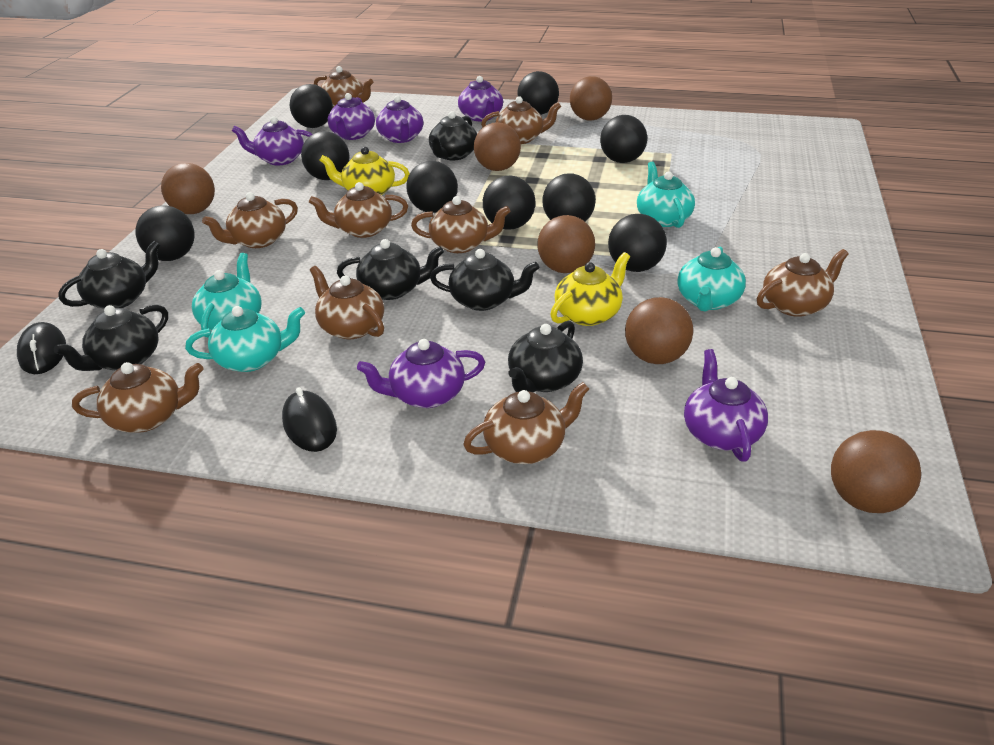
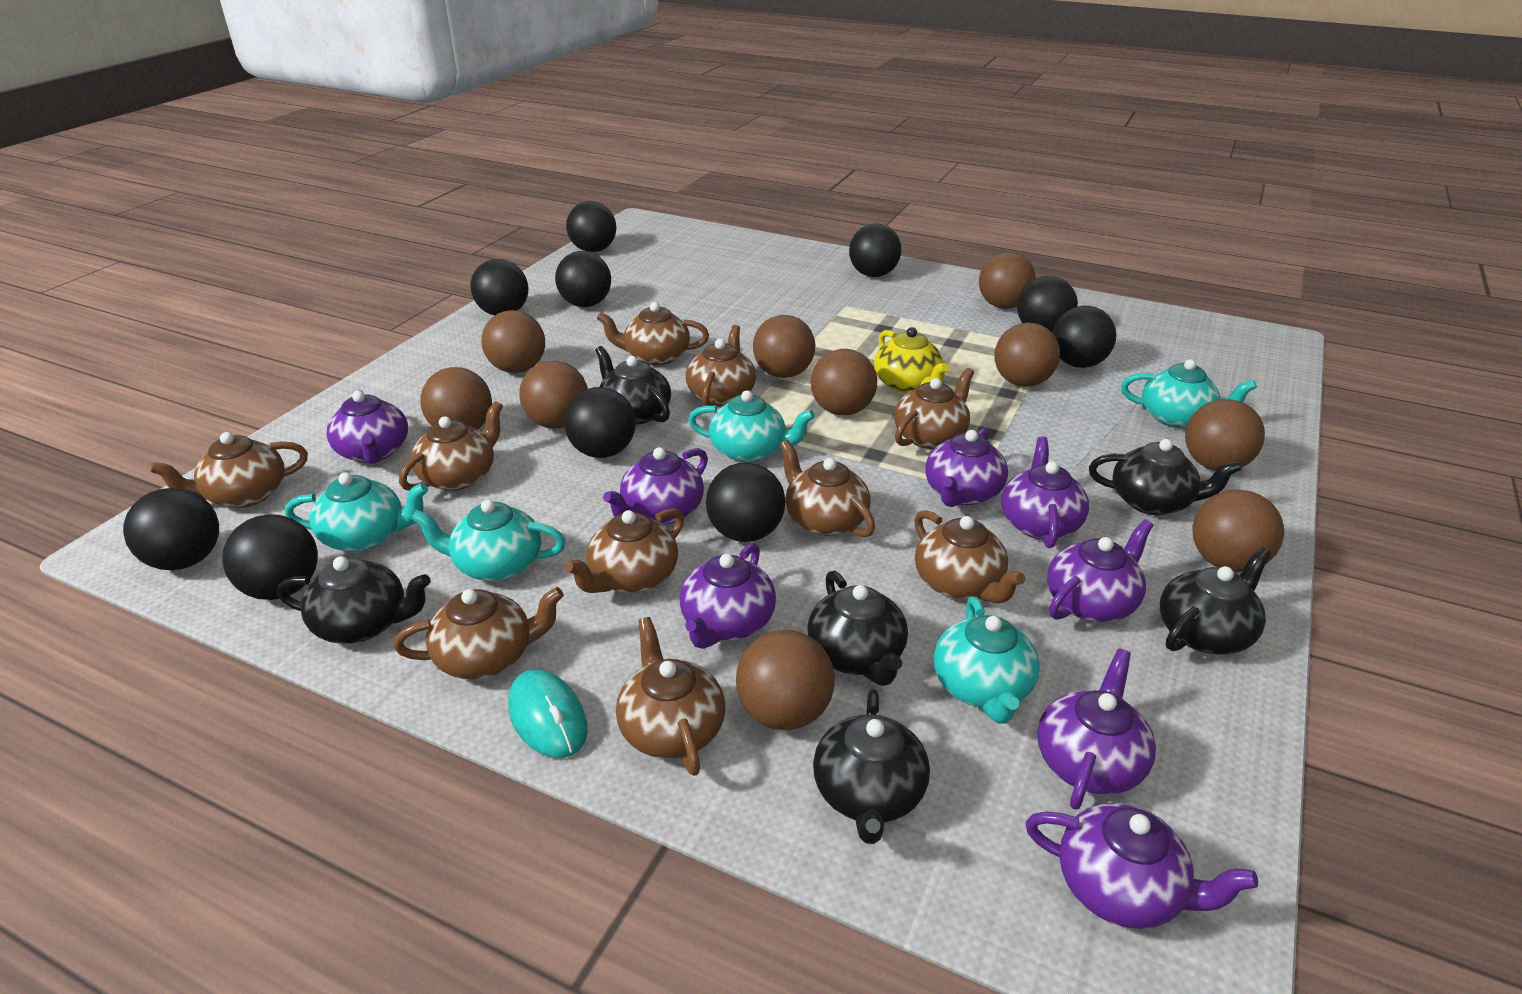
black ball: 9 -> 10
black mouse: 2 -> 0
brown ball: 6 -> 10
brown teapot: 9 -> 10
purple teapot: 6 -> 8
turquoise mouse: 0 -> 1
turquoise teapot: 4 -> 5
yellow teapot: 2 -> 1

